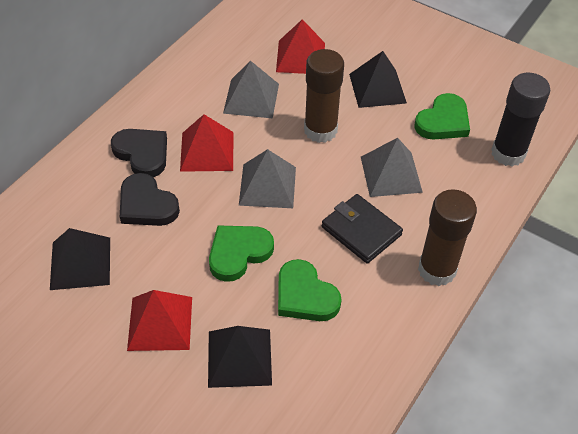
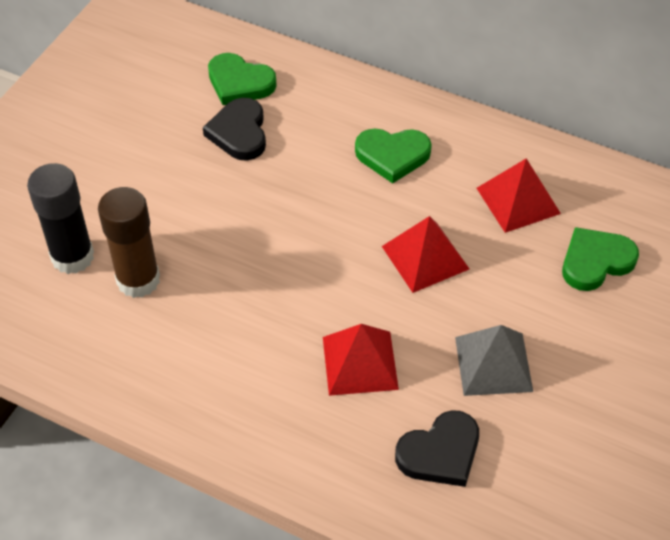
black pyramid: 3 -> 0
black wallet: 1 -> 0
brown glue stick: 2 -> 1
grey pyramid: 3 -> 1

